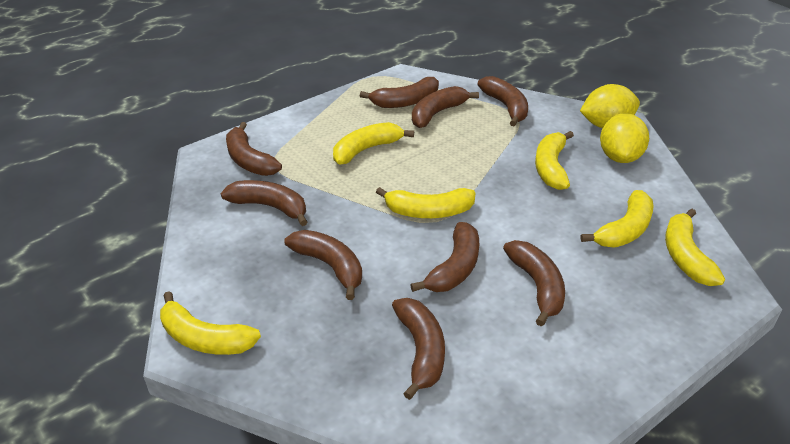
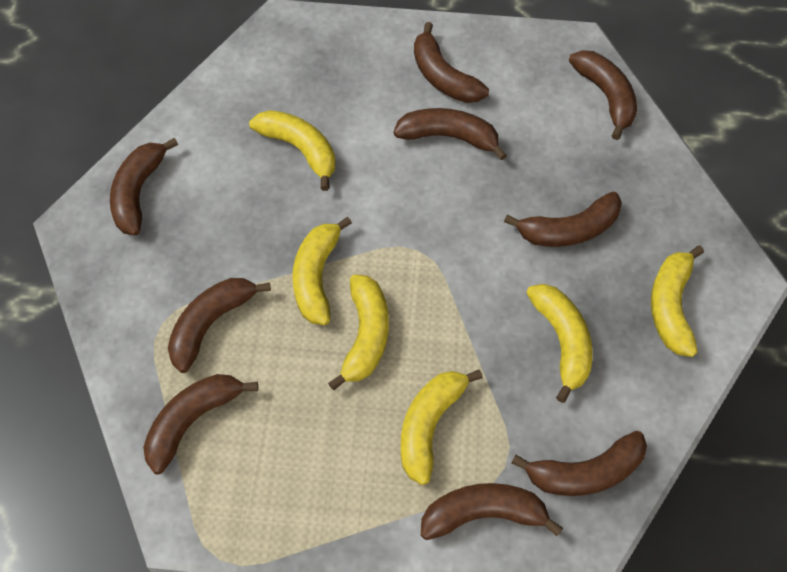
yellow lemon: 2 -> 0

